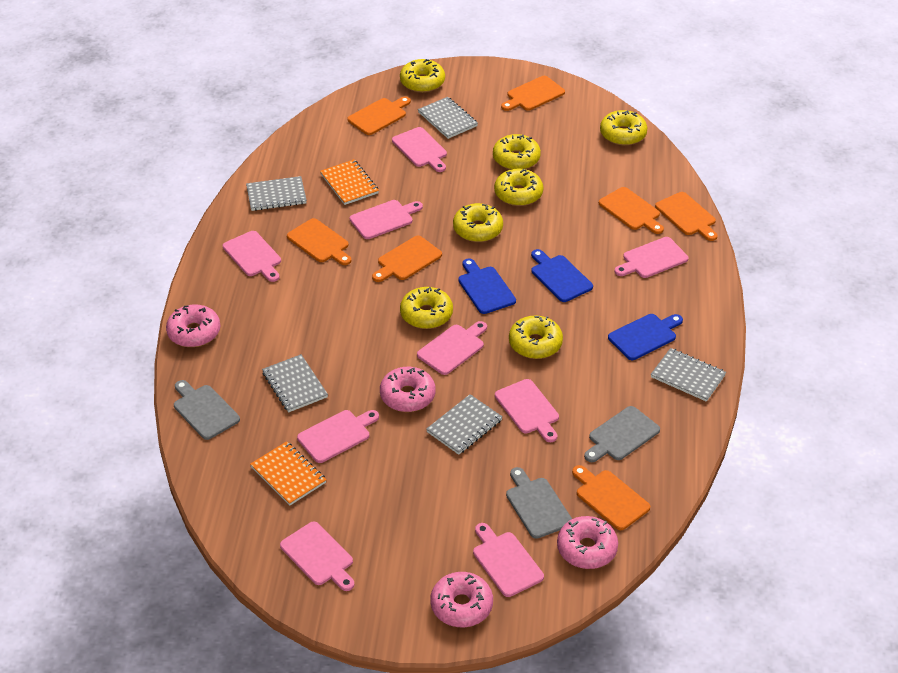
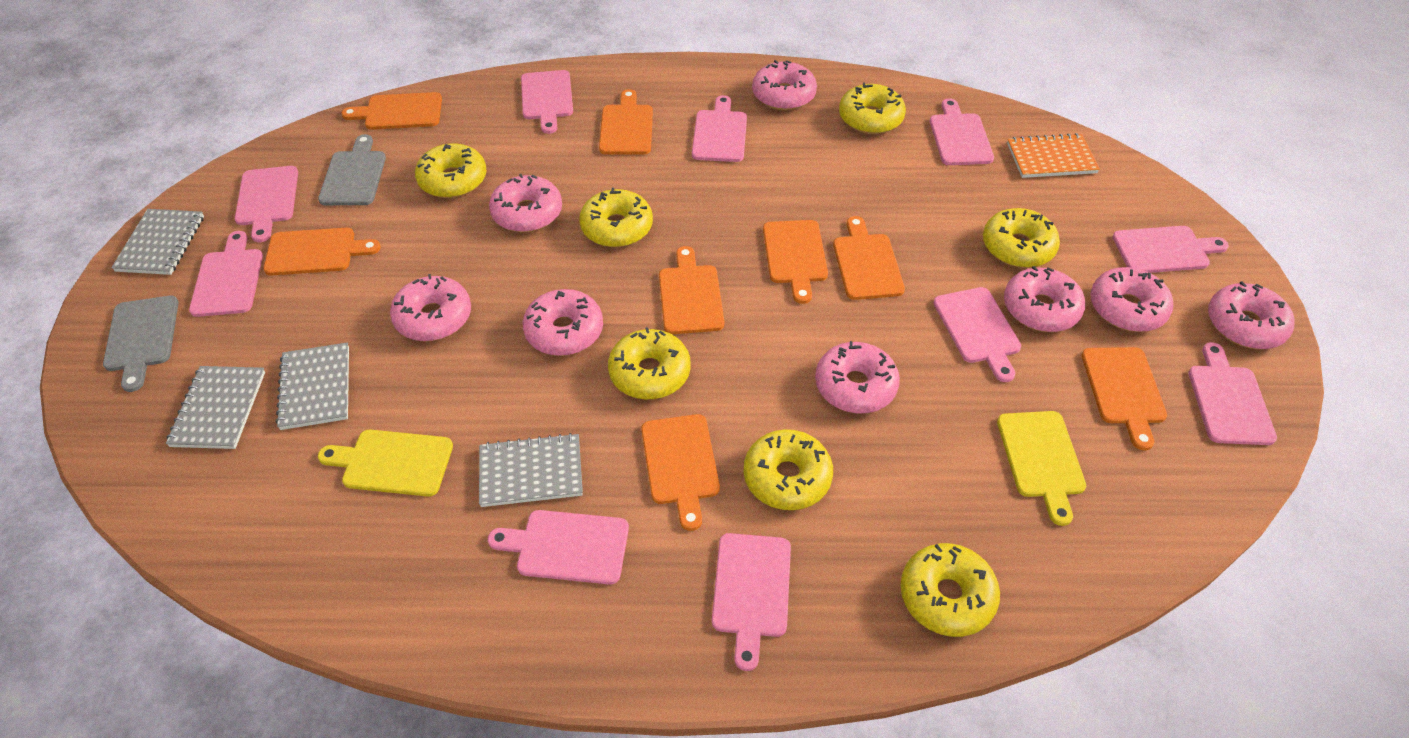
blue cutting board: 3 -> 0
grey cutting board: 3 -> 2
grey notebook: 5 -> 4
orange cutting board: 7 -> 8
orange notebook: 2 -> 1
pink cutting board: 9 -> 10
pink donut: 4 -> 8
yellow cutting board: 0 -> 2

